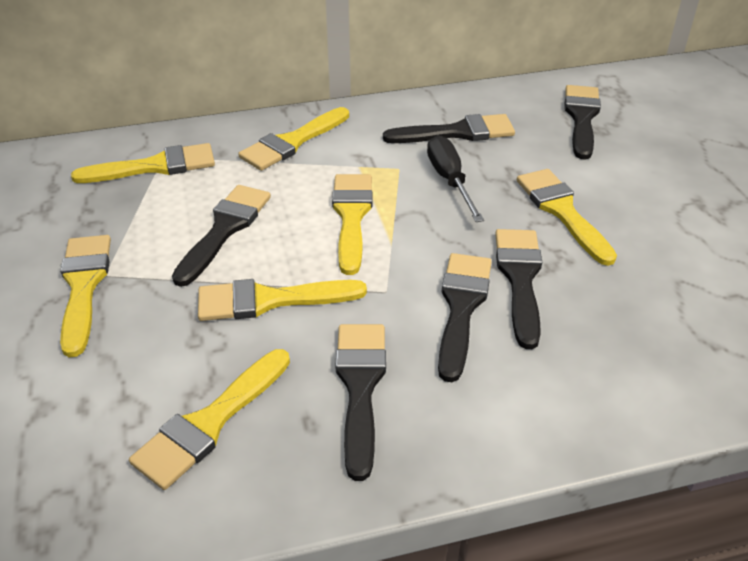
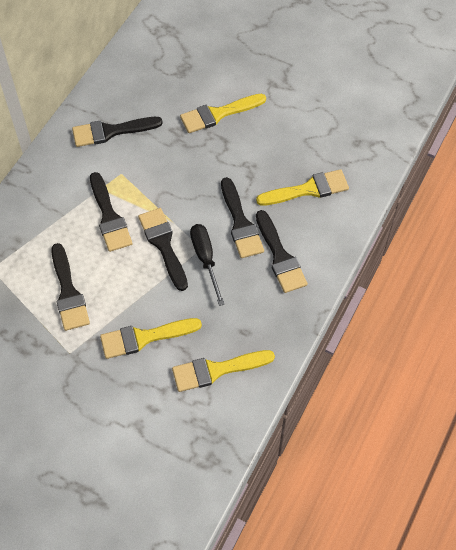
yellow brush: 7 -> 4

